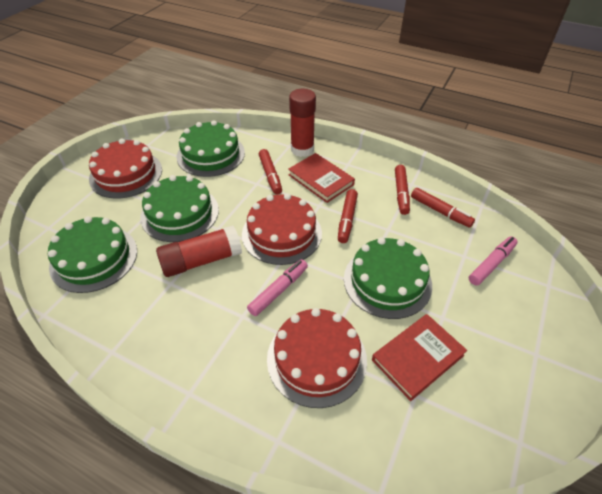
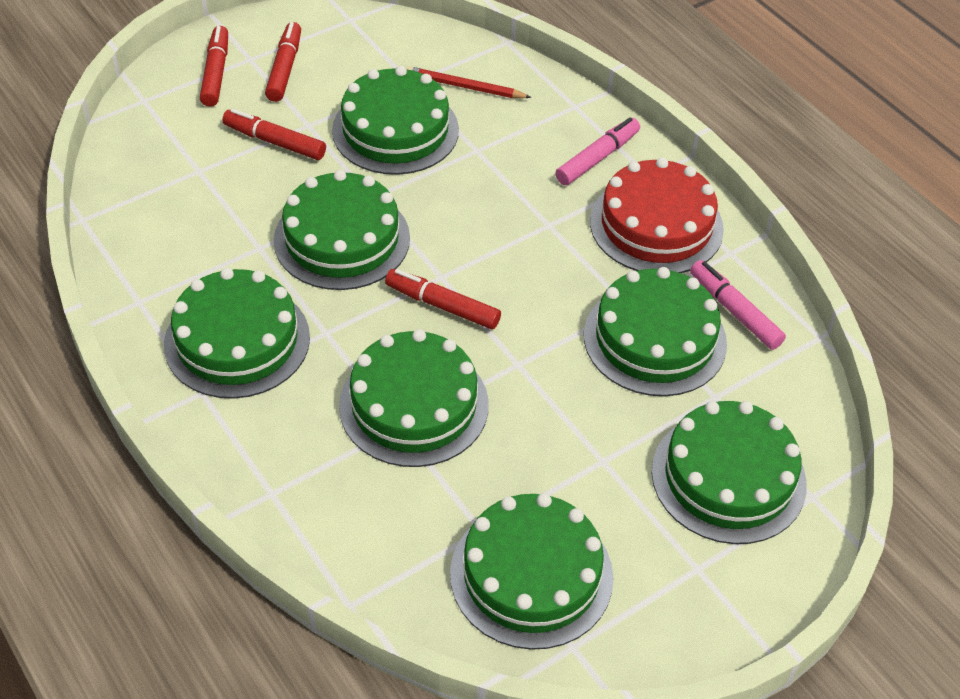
green cake: 4 -> 7
red book: 2 -> 0
red cake: 3 -> 1
red glue stick: 2 -> 0
red pencil: 0 -> 1

